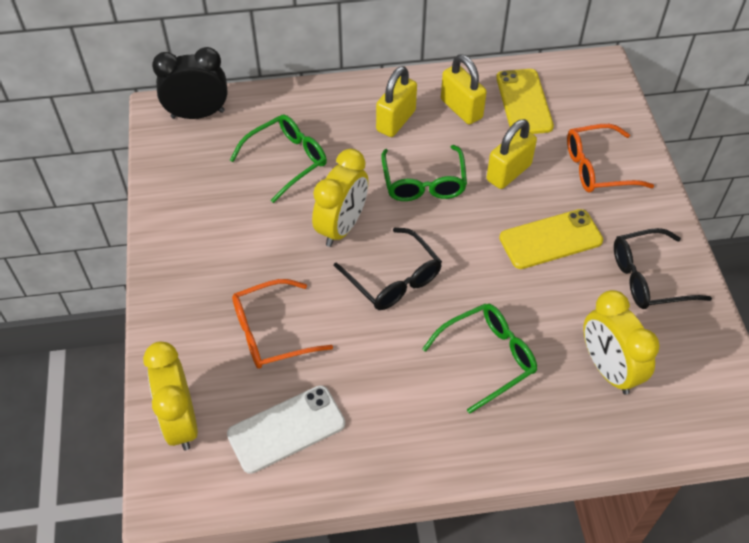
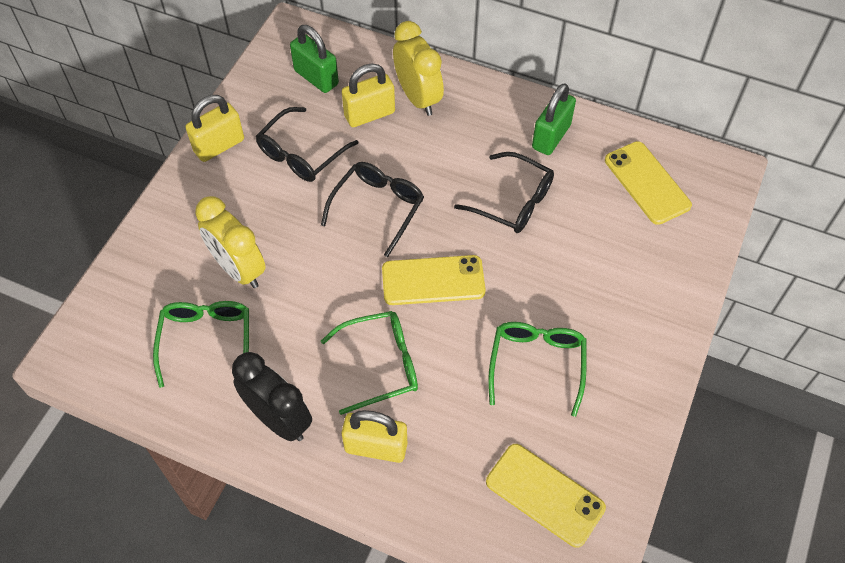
black glasses: 2 -> 3
green padlock: 0 -> 2
orange glasses: 2 -> 0
white phone: 1 -> 0
yellow clock: 3 -> 2
yellow phone: 2 -> 3

